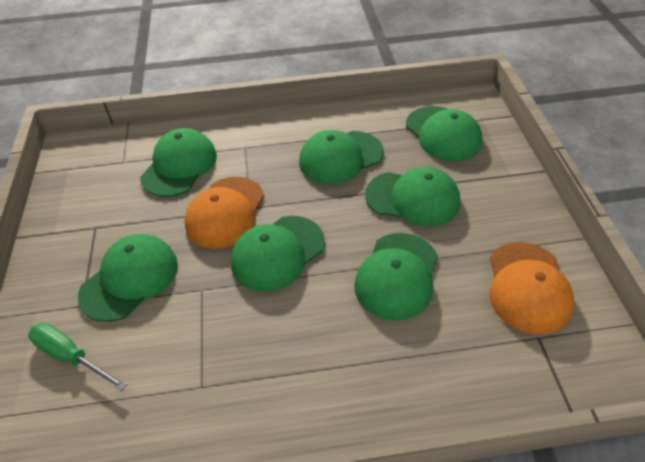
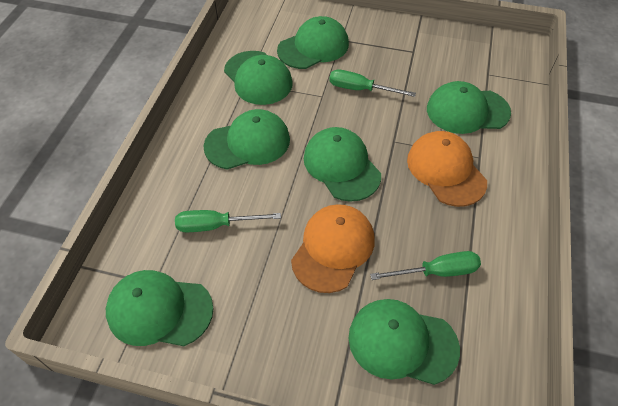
green screwdriver: 1 -> 3

